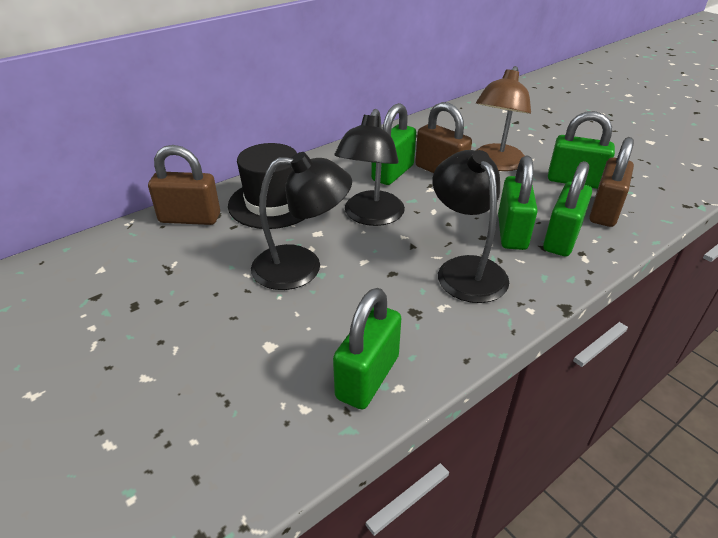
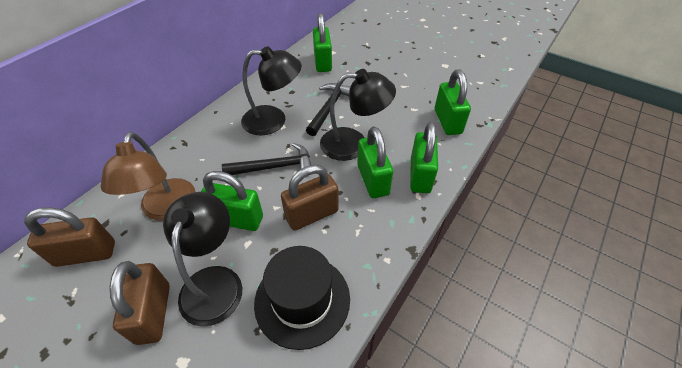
black hammer: 0 -> 2

